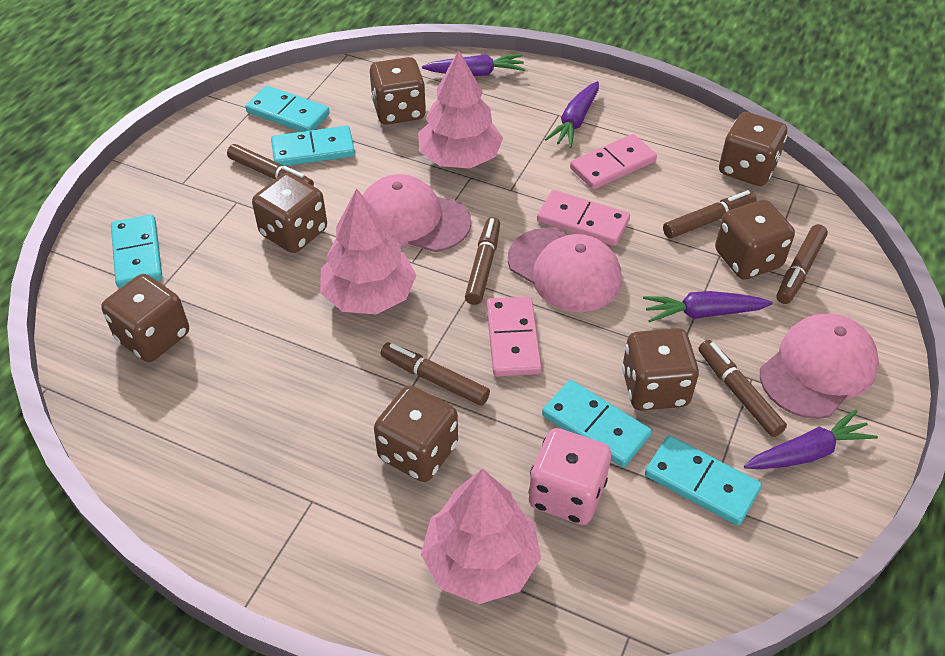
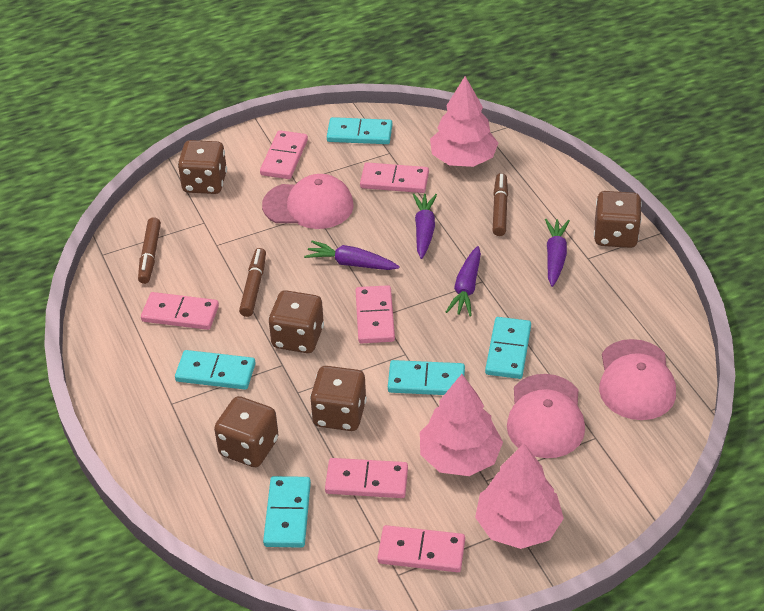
brown dice: 7 -> 5
brown marker: 6 -> 3
pink dice: 1 -> 0
pink domino: 3 -> 6

